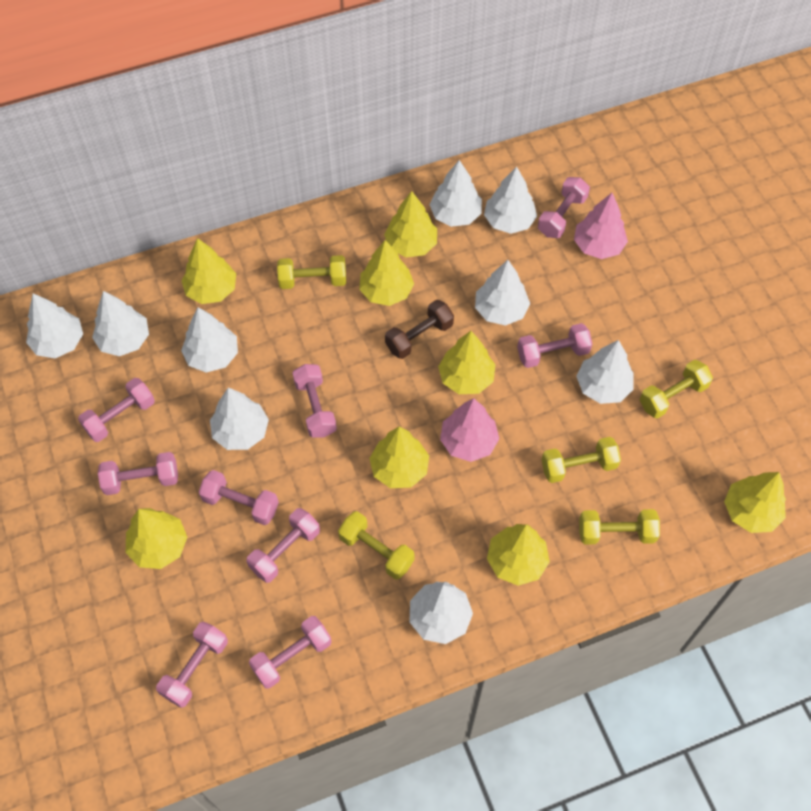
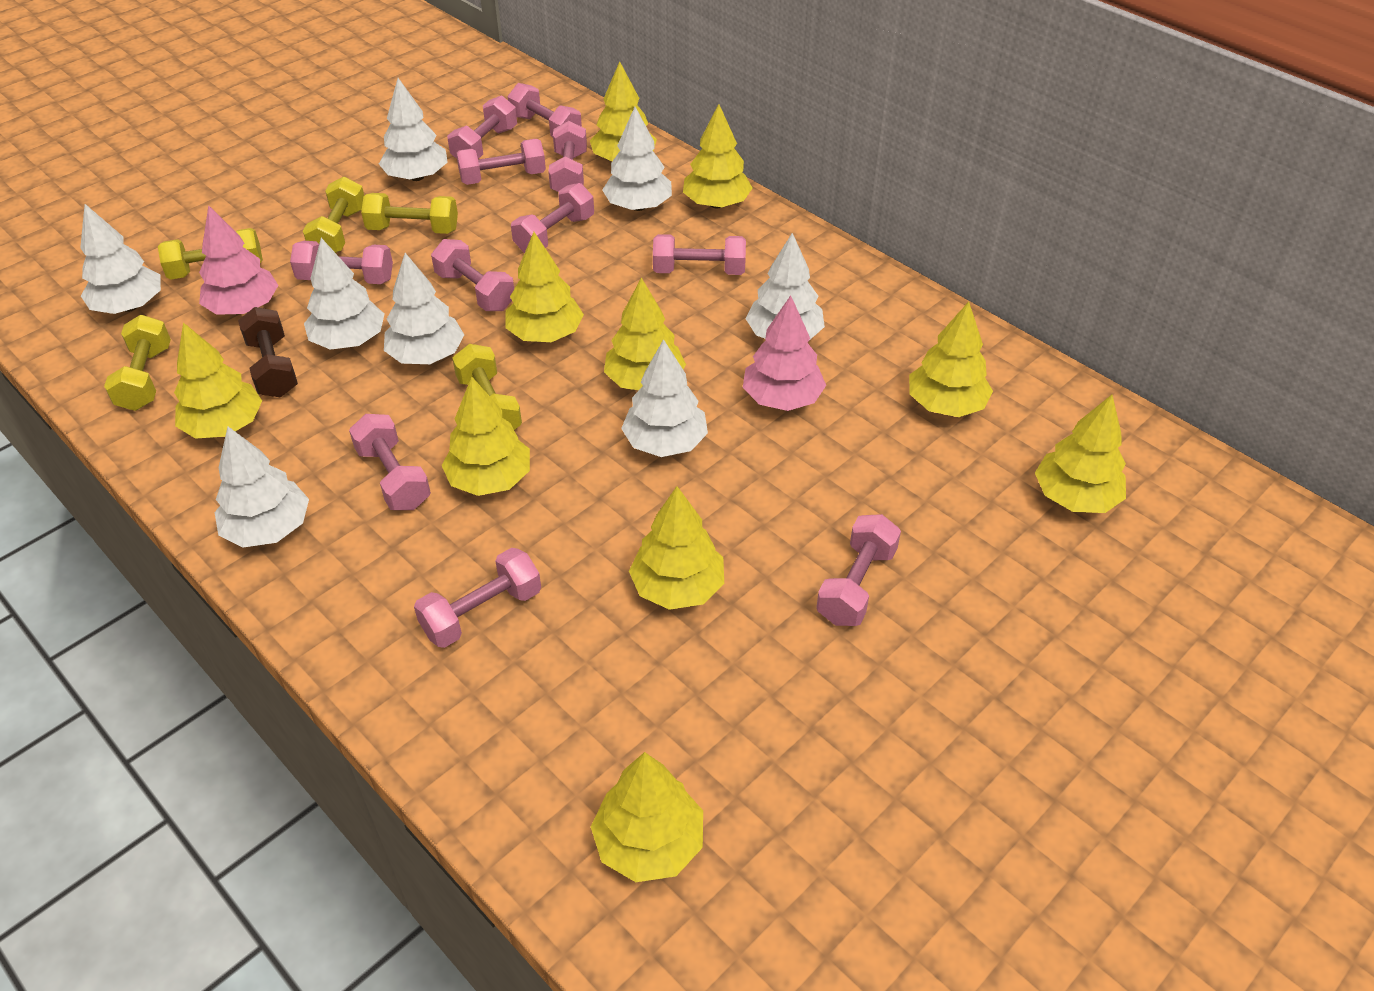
pink dumbbell: 9 -> 11
white tree: 9 -> 8
yellow tree: 8 -> 10

